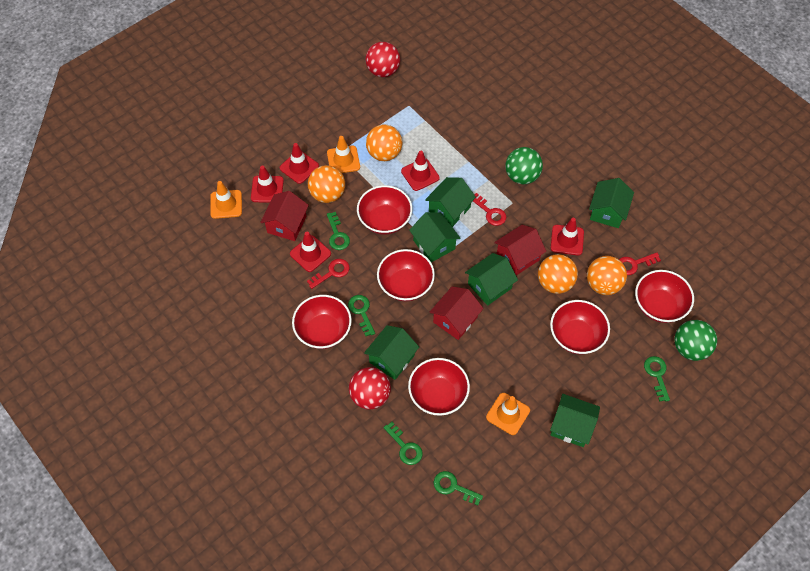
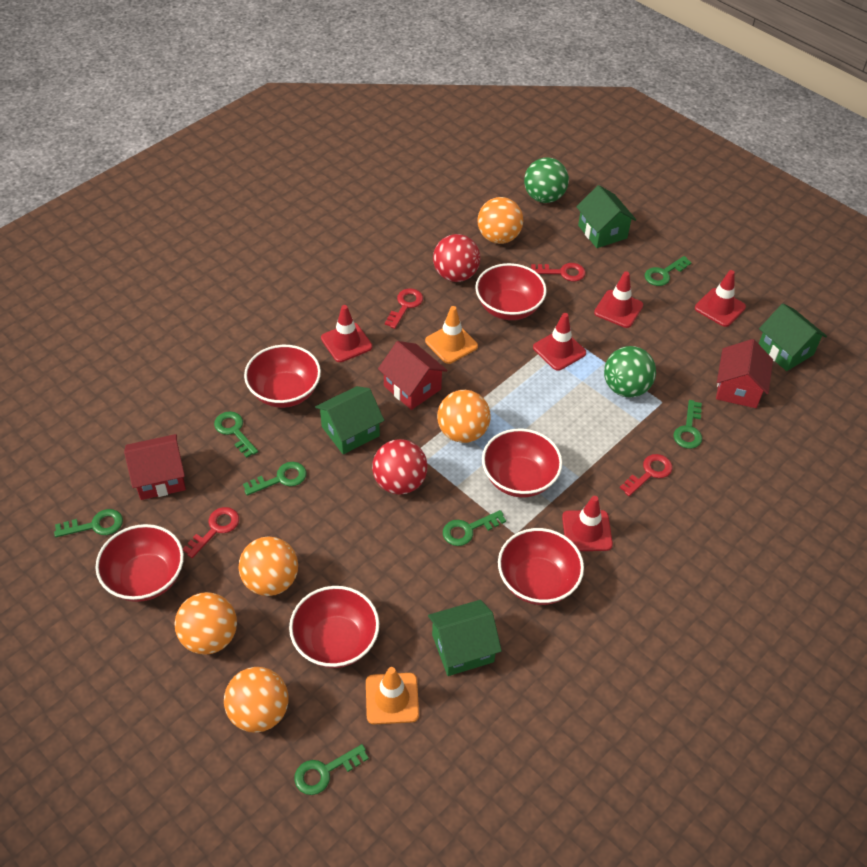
green house: 6 -> 4
green key: 5 -> 7
orange ball: 4 -> 5
orange traffic cone: 3 -> 2
red key: 3 -> 4

